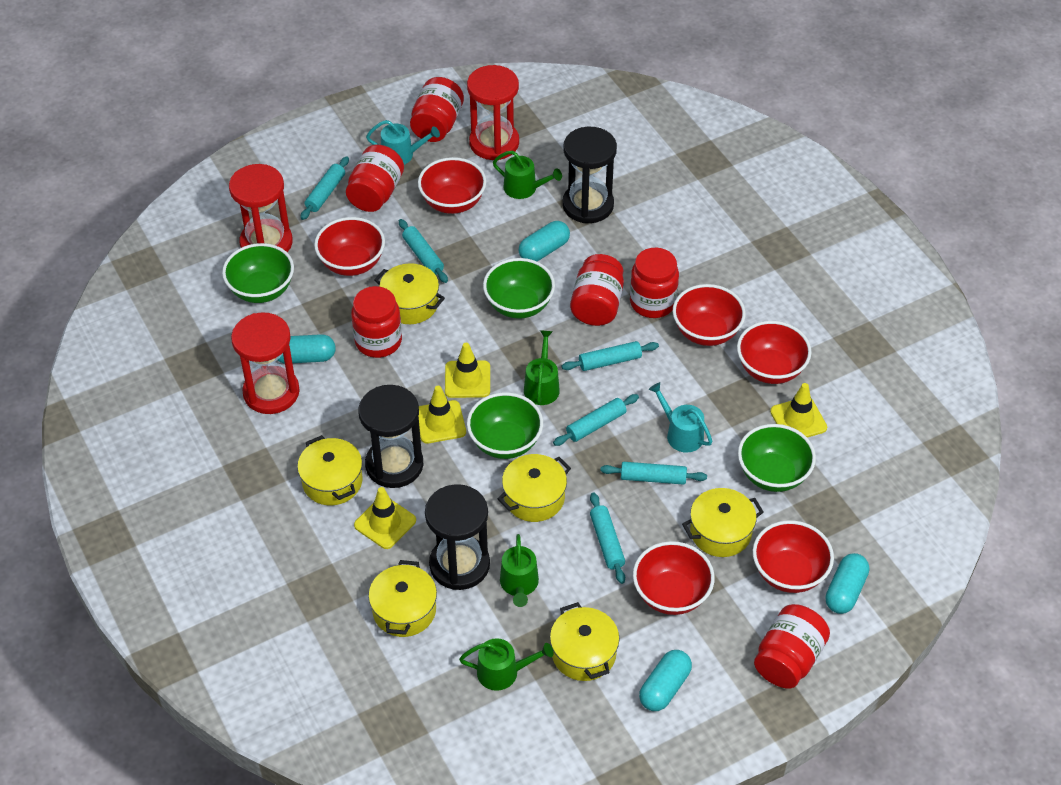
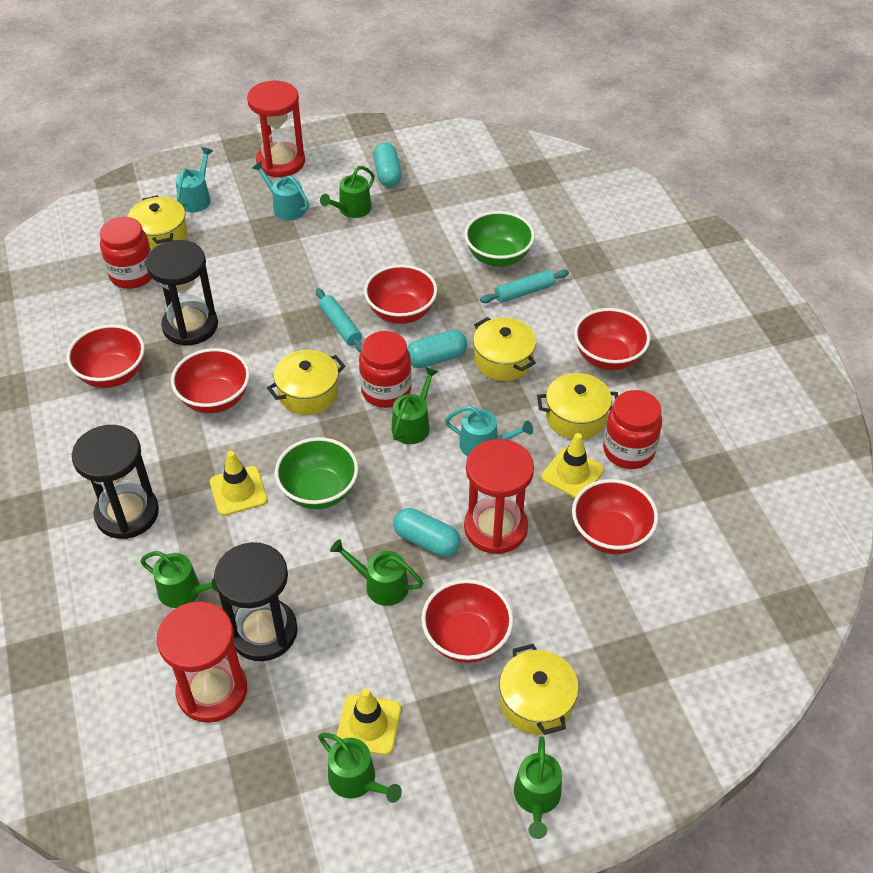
green bowl: 4 -> 2
green watering can: 4 -> 6
red jar: 6 -> 3
turquoise capsule: 4 -> 3
turquoise rolling pin: 6 -> 2
turquoise watering can: 2 -> 3
yellow pot: 6 -> 5
yellow traffic cone: 4 -> 3

